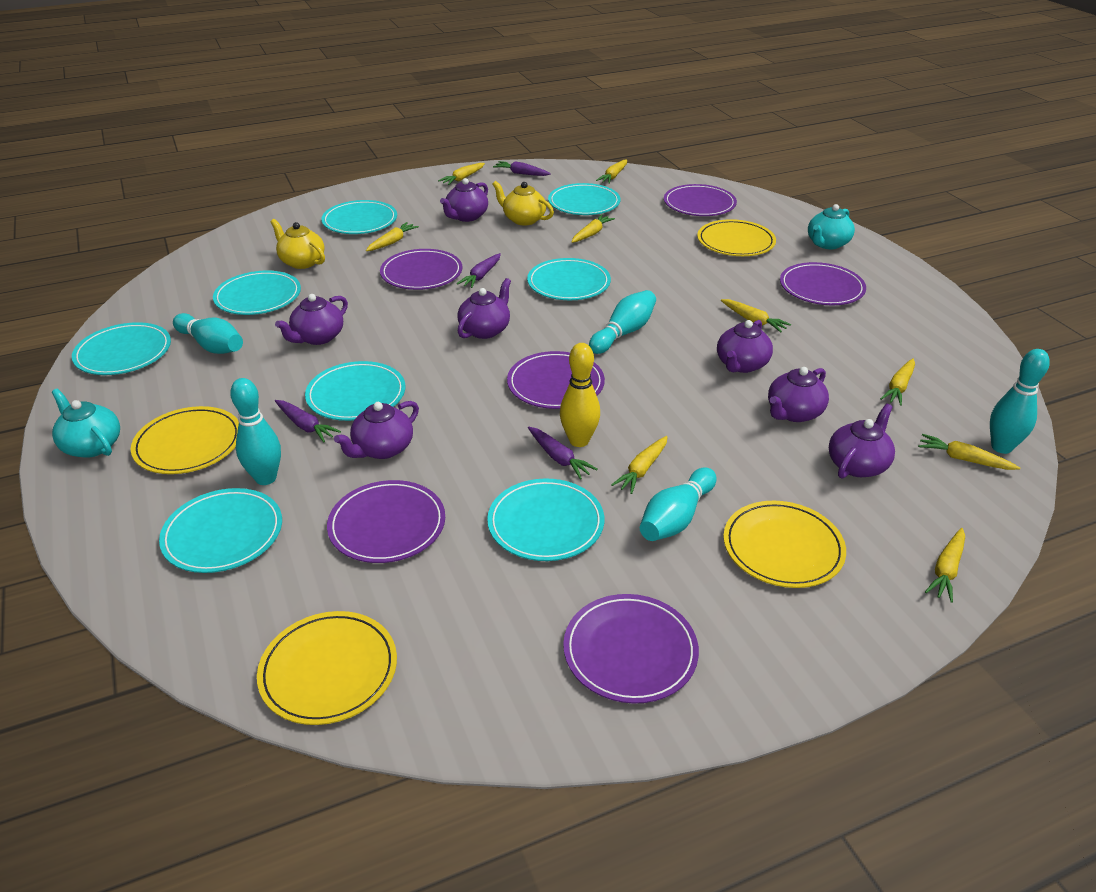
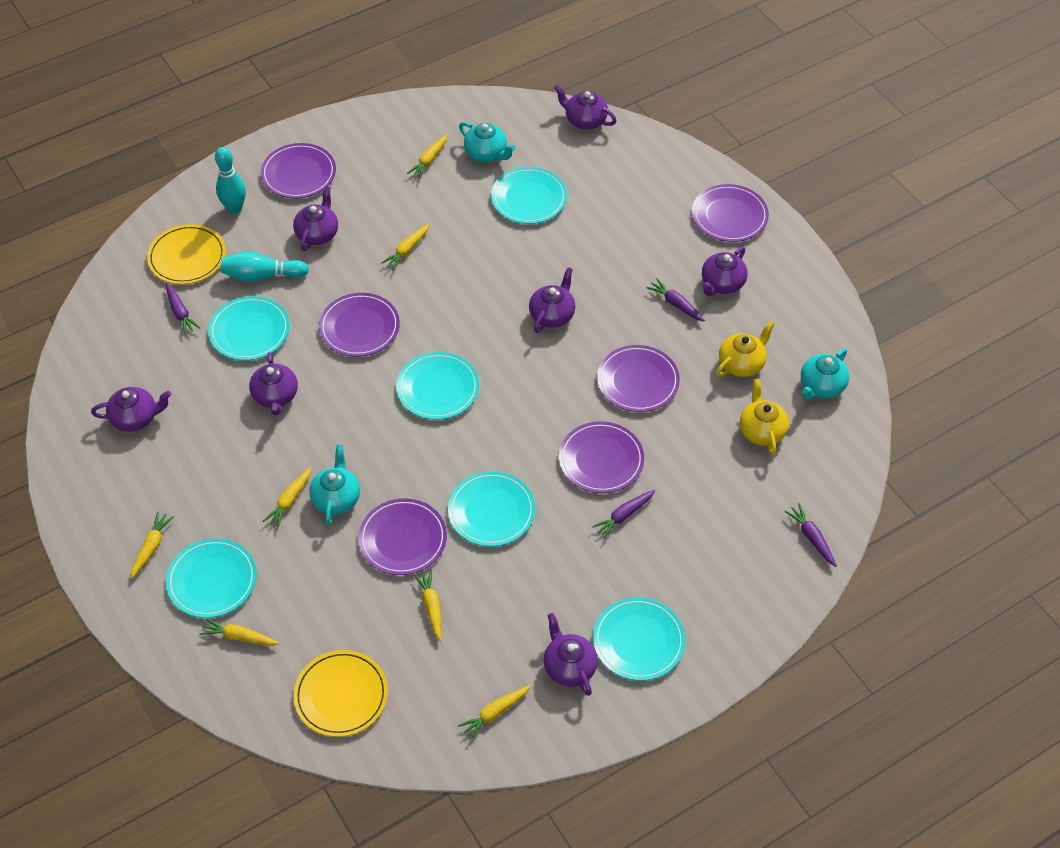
turquoise bowling pin: 5 -> 2
turquoise plate: 8 -> 6
turquoise teapot: 2 -> 3
yellow bowling pin: 1 -> 0
yellow carrot: 9 -> 7
yellow plate: 4 -> 2

